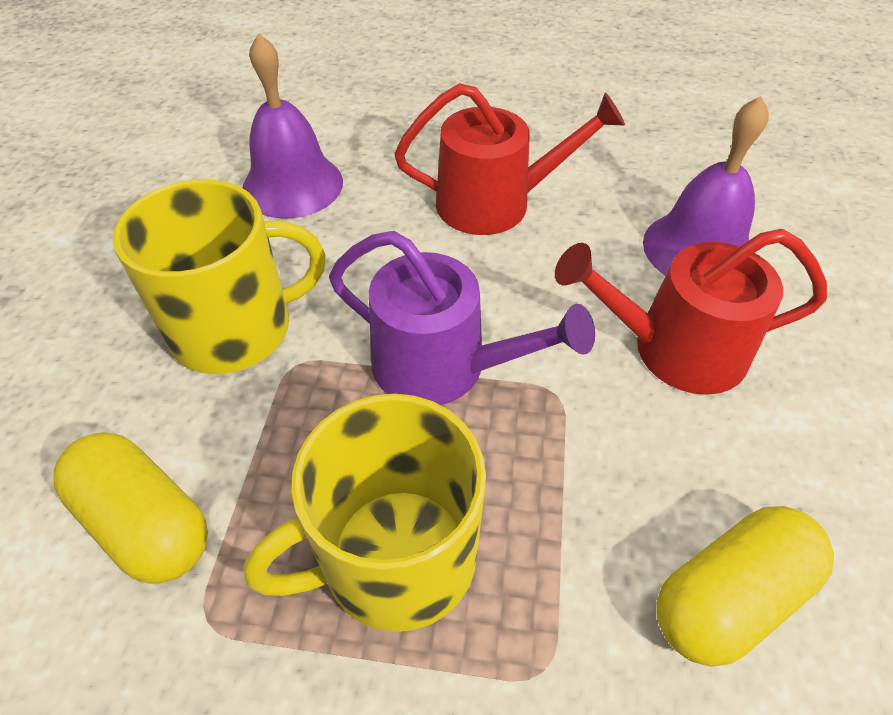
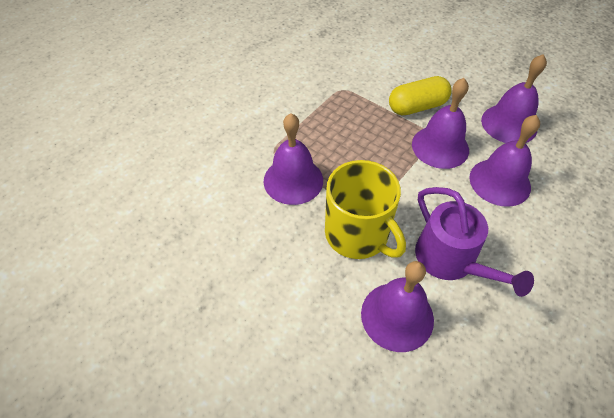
purple bell: 2 -> 5
red watering can: 2 -> 0
yellow capsule: 2 -> 1
yellow mug: 2 -> 1

